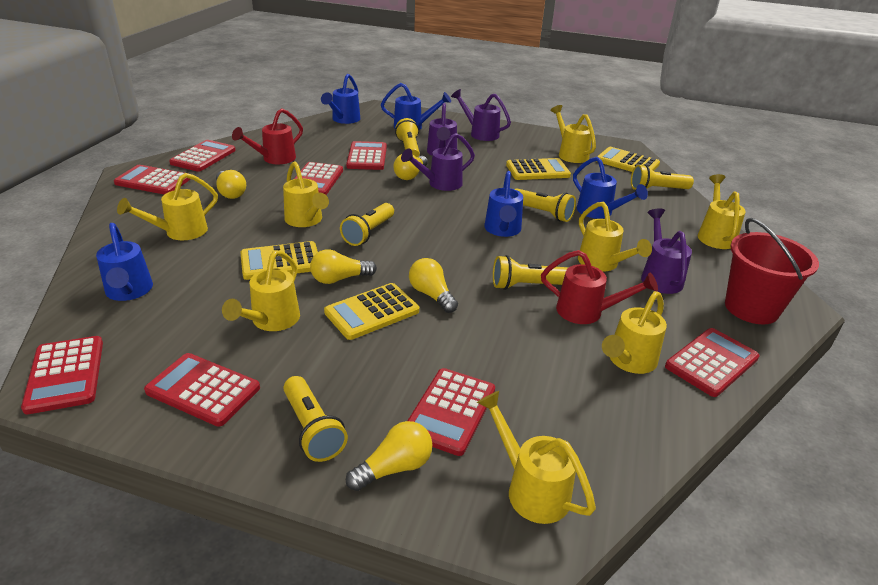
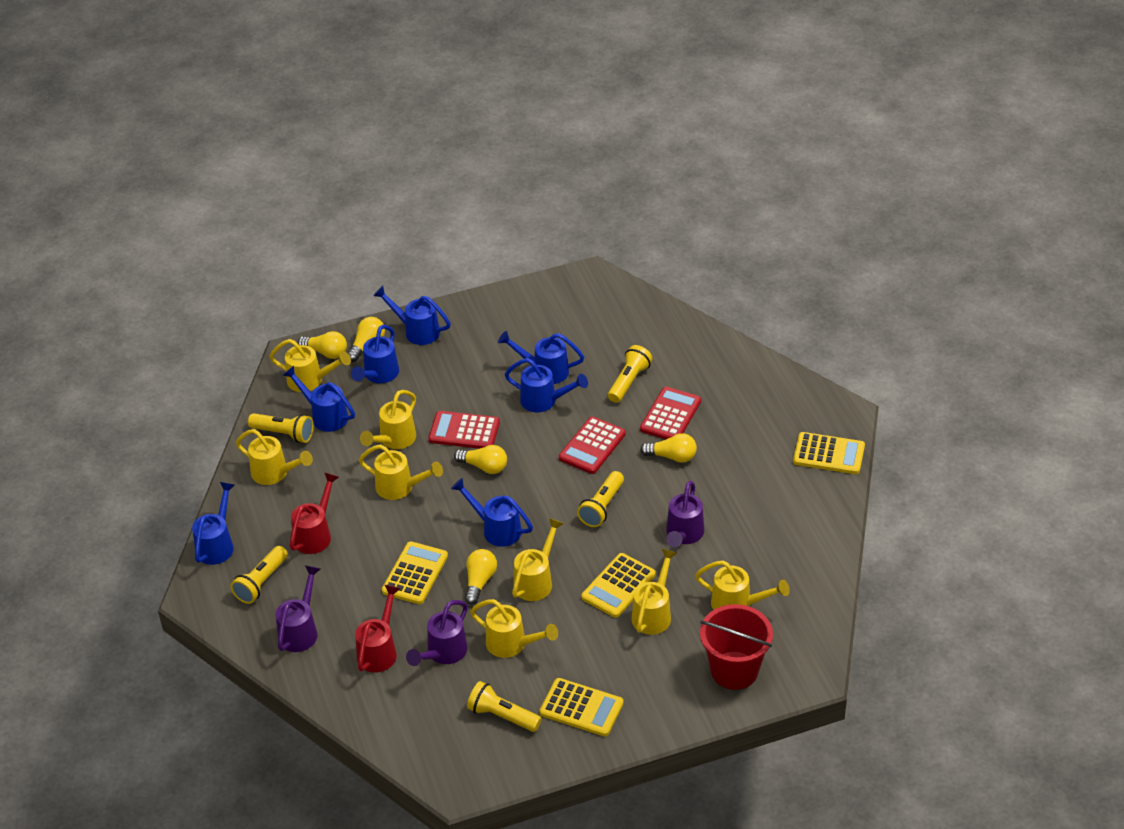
blue watering can: 5 -> 7
purple watering can: 4 -> 3
red calculator: 8 -> 3
yellow flashlight: 6 -> 5

